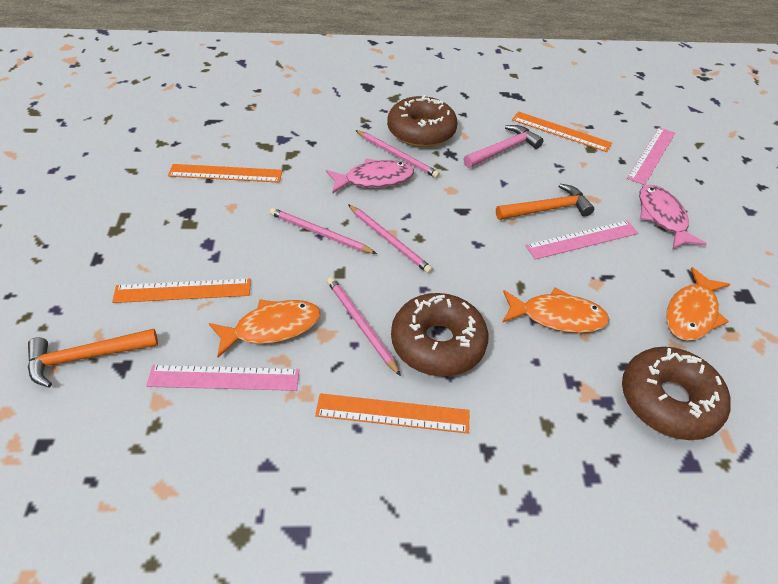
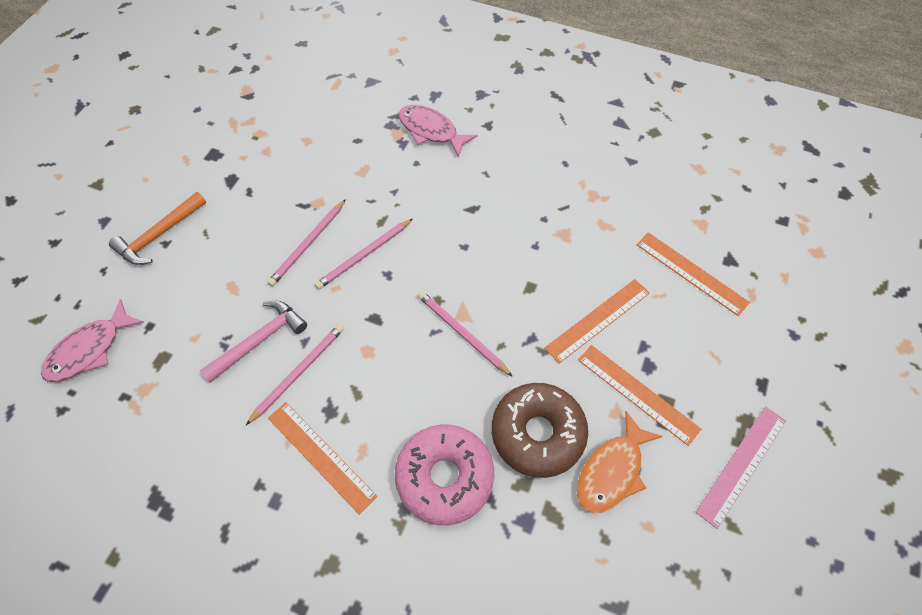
brown donut: 3 -> 1
orange fish: 3 -> 1
orange hammer: 2 -> 1
pink donut: 0 -> 1
pink ruler: 3 -> 1

